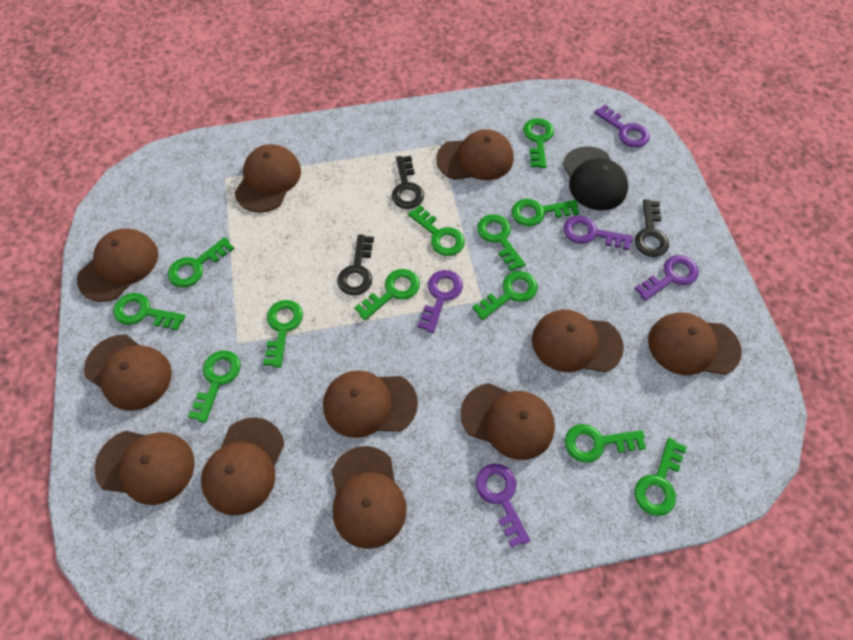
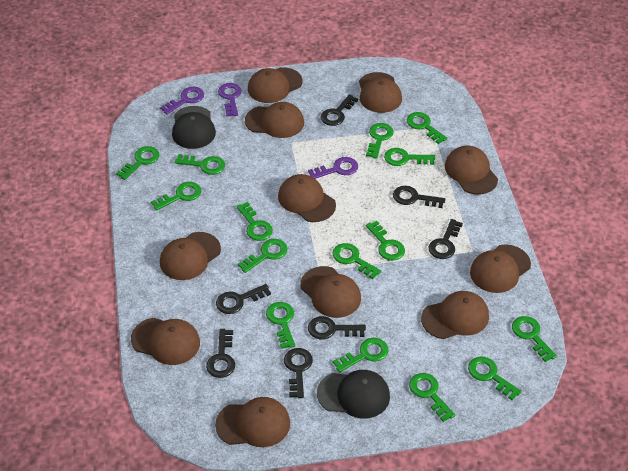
black cap: 1 -> 2
black key: 3 -> 7
green key: 12 -> 15
purple key: 5 -> 3

